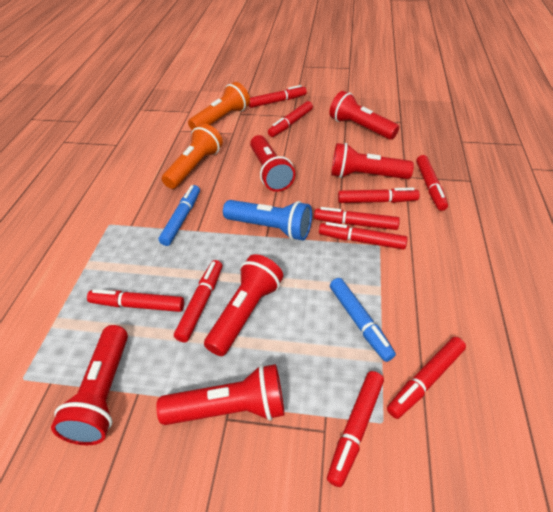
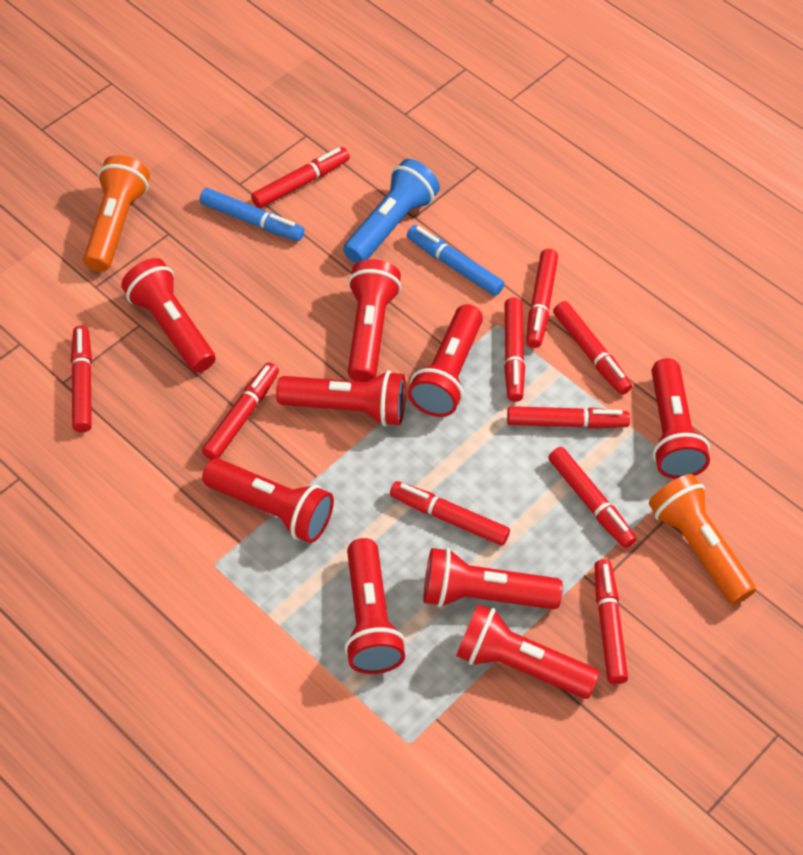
red flashlight: 6 -> 9

